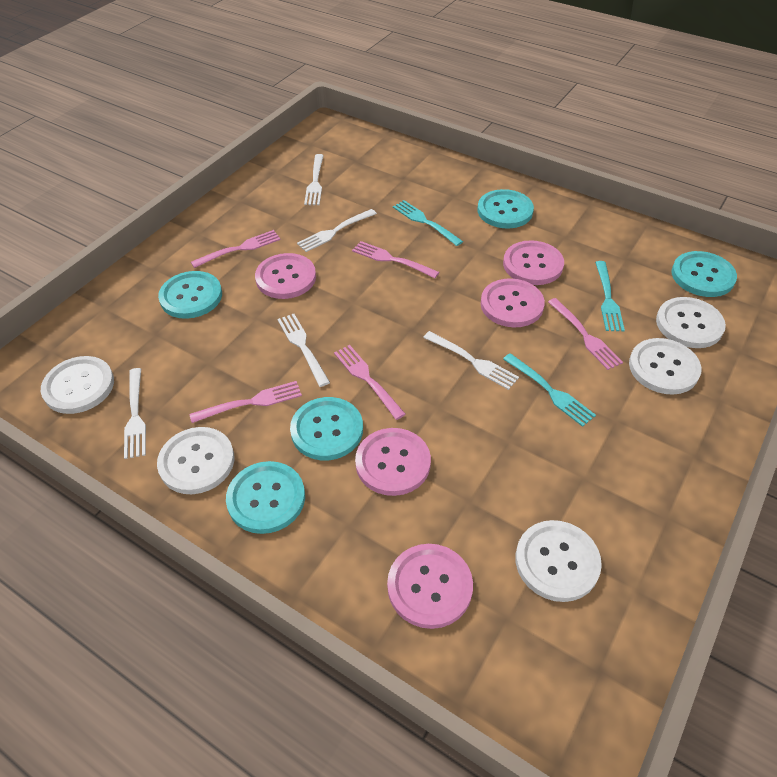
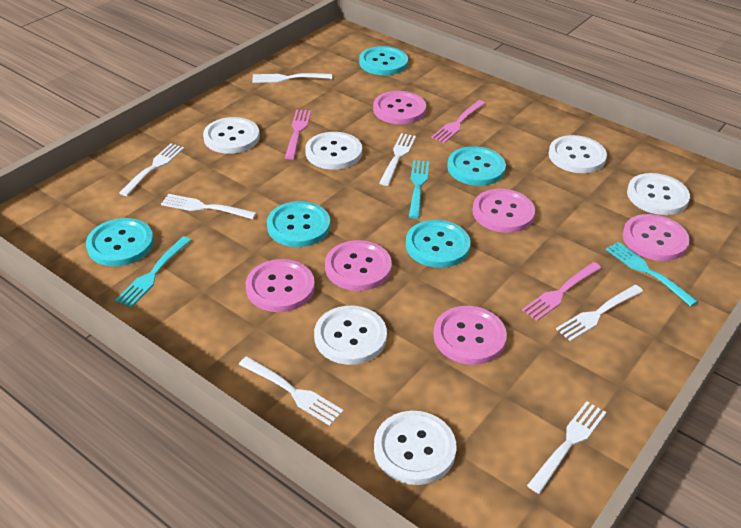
pink button: 5 -> 6
pink fork: 5 -> 3
white button: 5 -> 6
white fork: 5 -> 7

